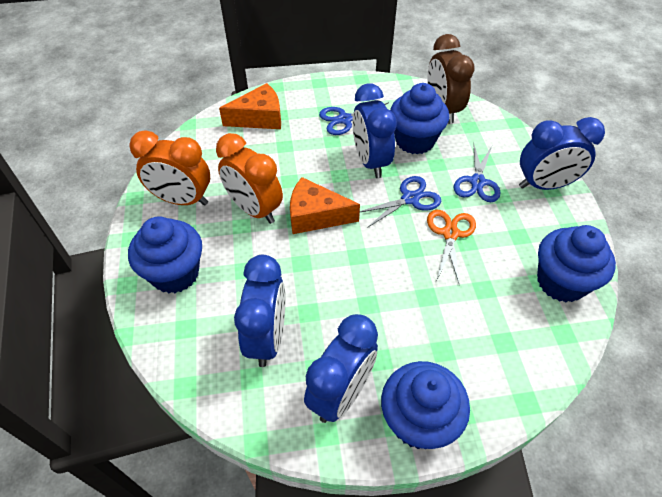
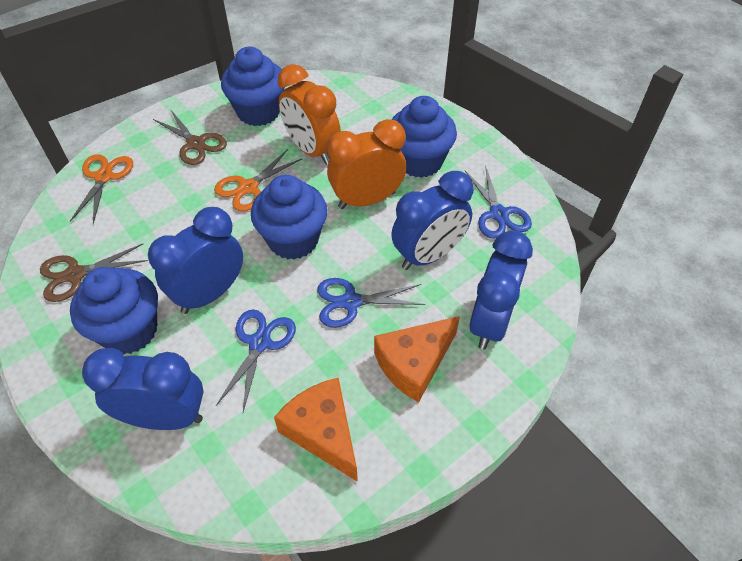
brown clock: 1 -> 0
brown scissors: 0 -> 2
orange scissors: 1 -> 2

